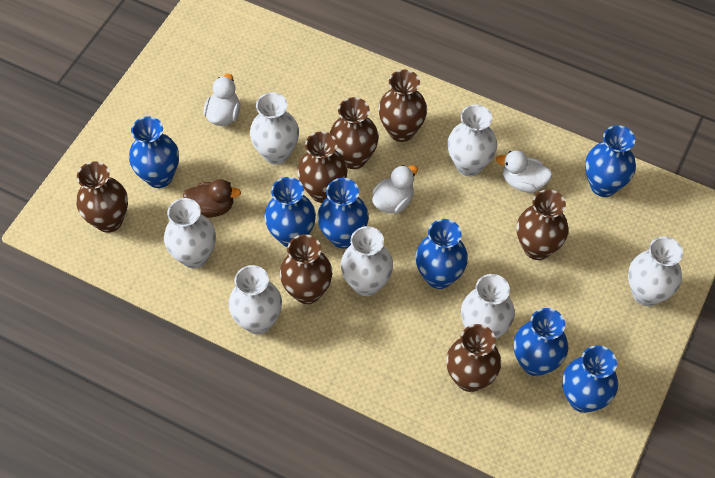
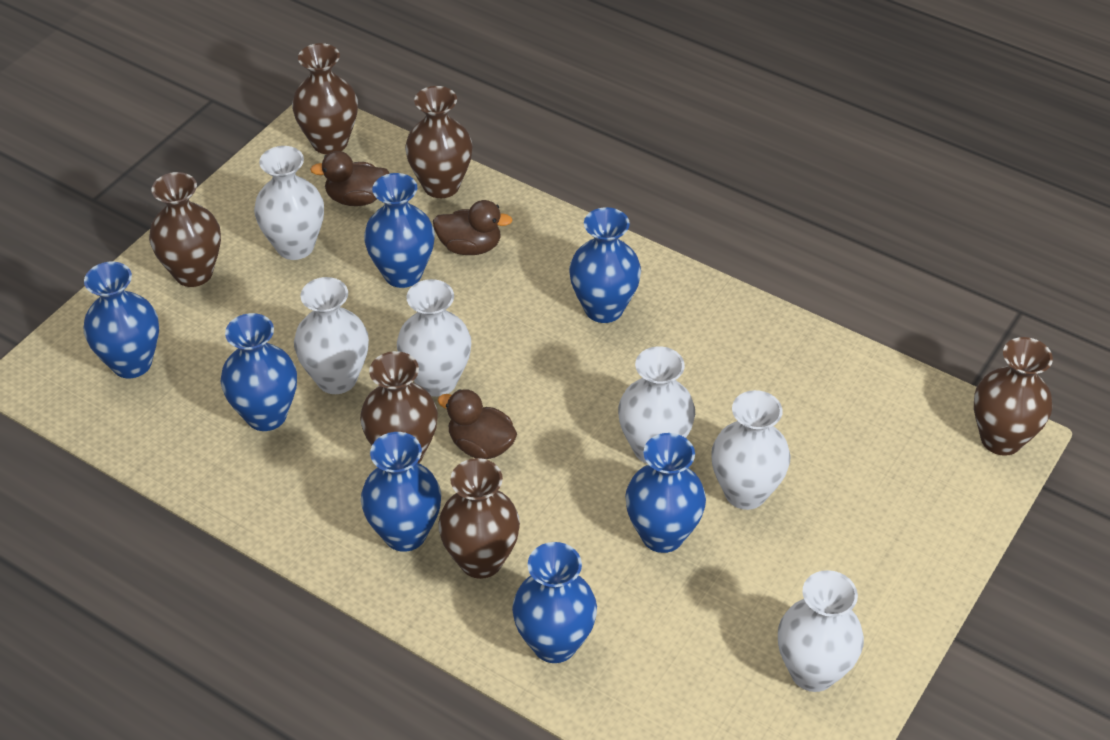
brown duck: 1 -> 3
brown vase: 7 -> 6
white duck: 3 -> 0
white vase: 7 -> 6

